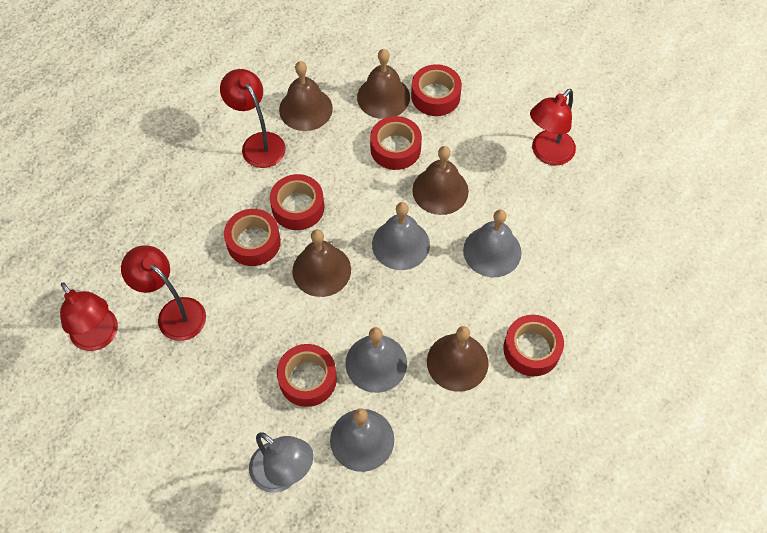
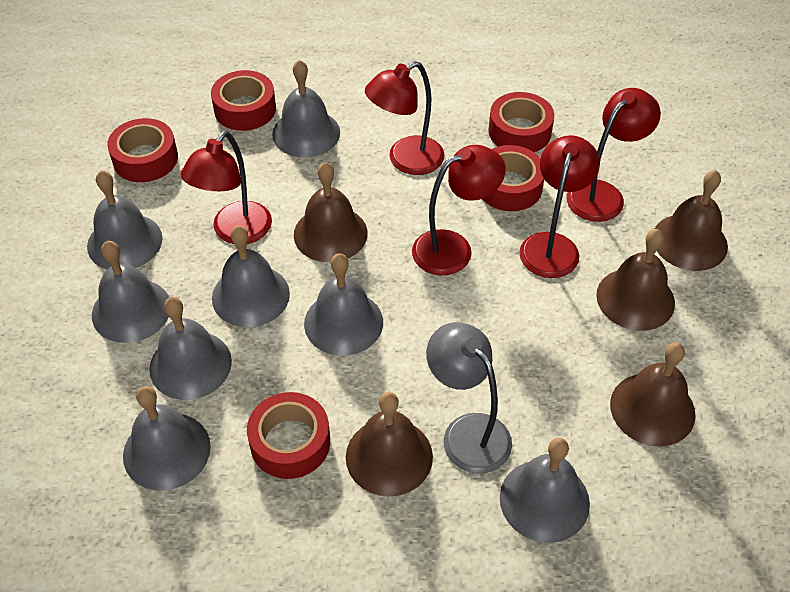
grey bell: 4 -> 8
red lamp: 4 -> 5
red tape: 6 -> 5

